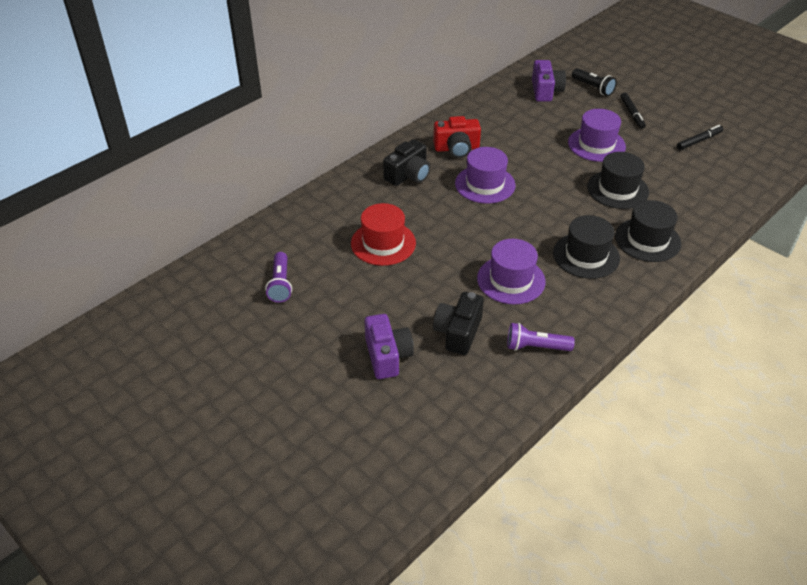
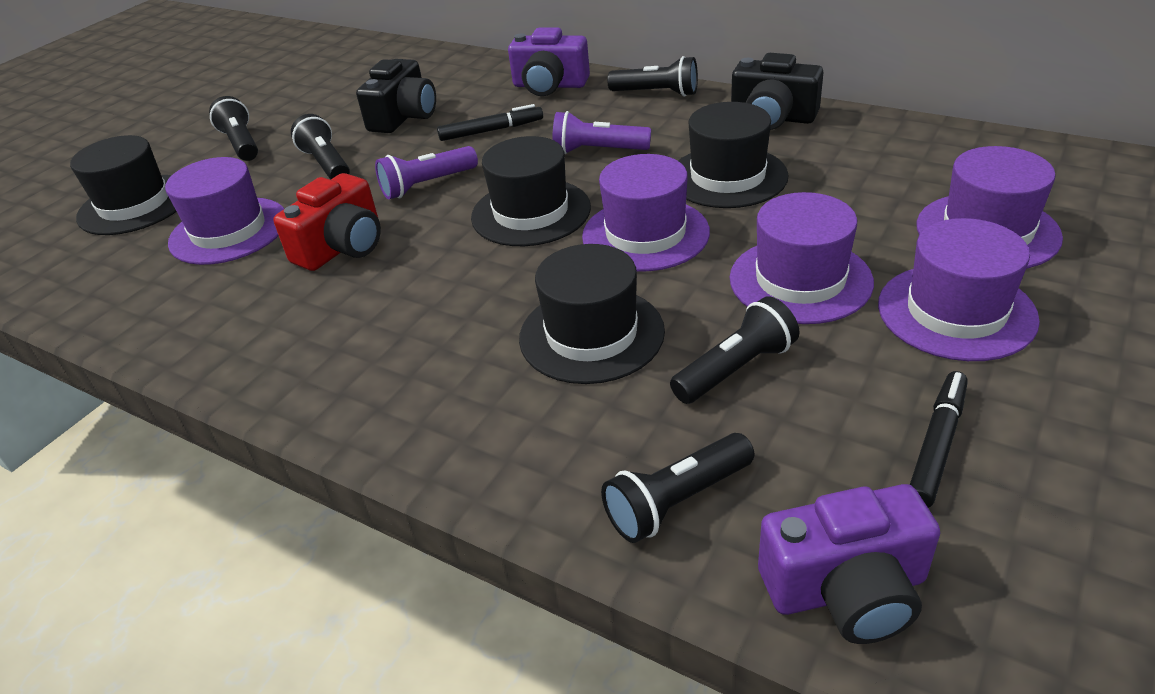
black flashlight: 1 -> 5
black hat: 3 -> 4
purple hat: 3 -> 5
red hat: 1 -> 0

